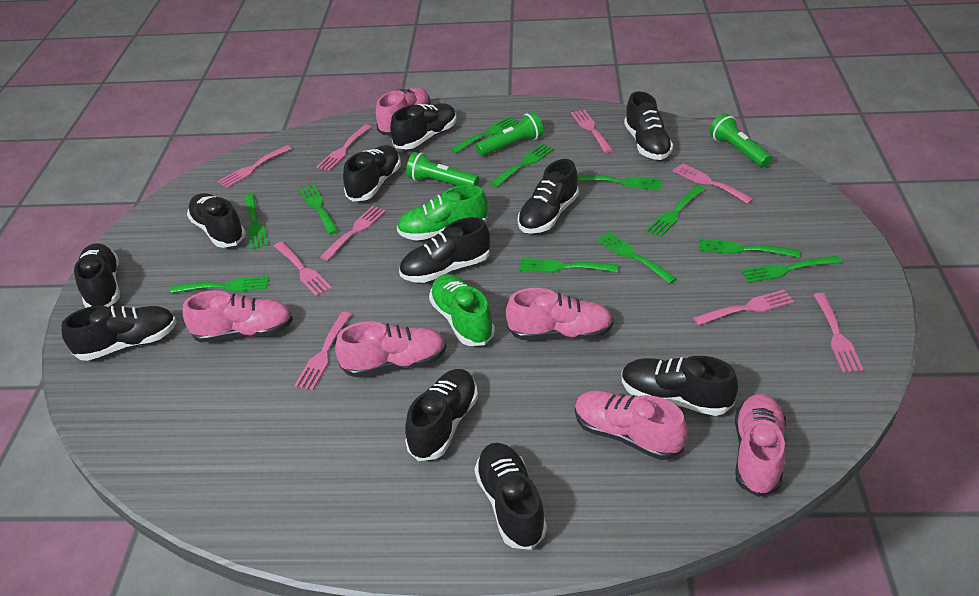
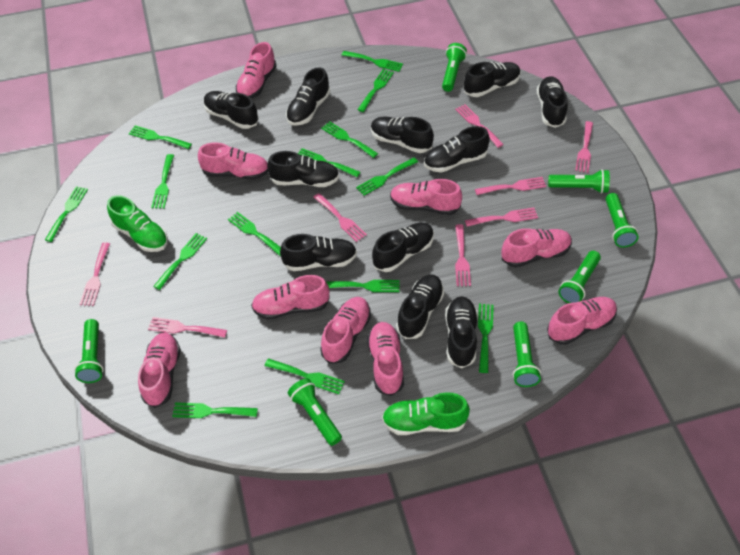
green flashlight: 3 -> 7
green fork: 11 -> 14
pink fork: 9 -> 8
pink shoe: 6 -> 9

